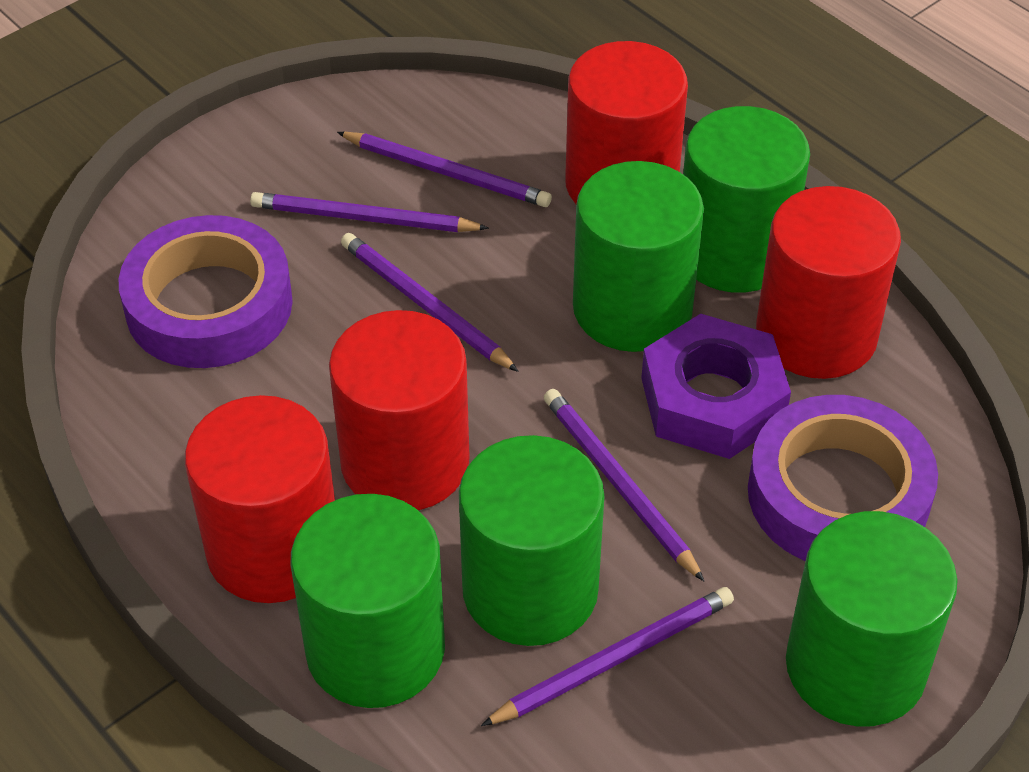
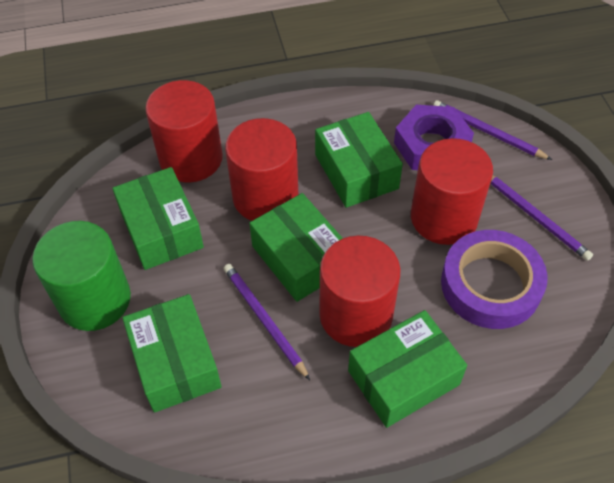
green box: 0 -> 5
green cylinder: 5 -> 1
purple pencil: 5 -> 3
purple tape: 2 -> 1

